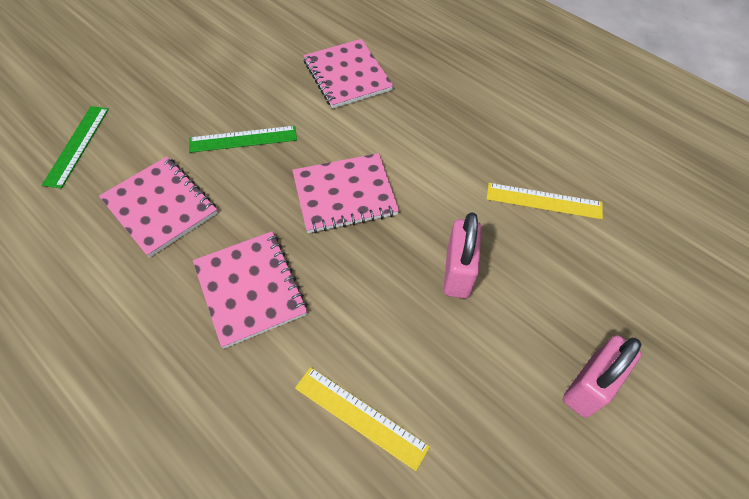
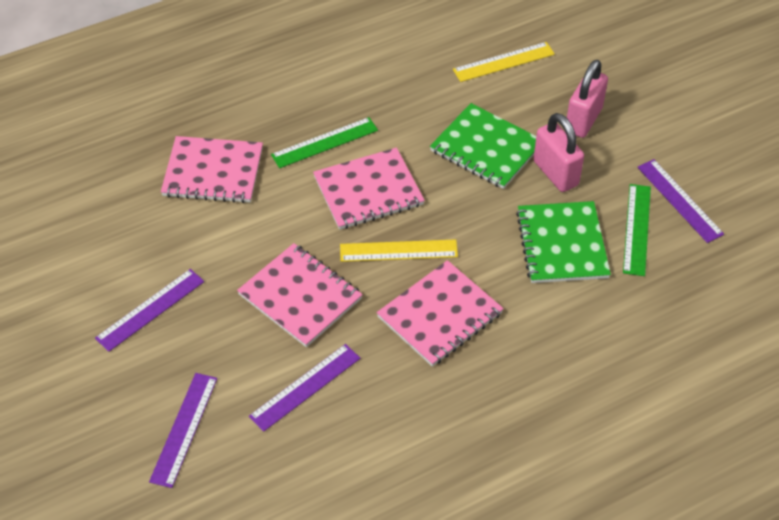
green notebook: 0 -> 2
purple ruler: 0 -> 4

